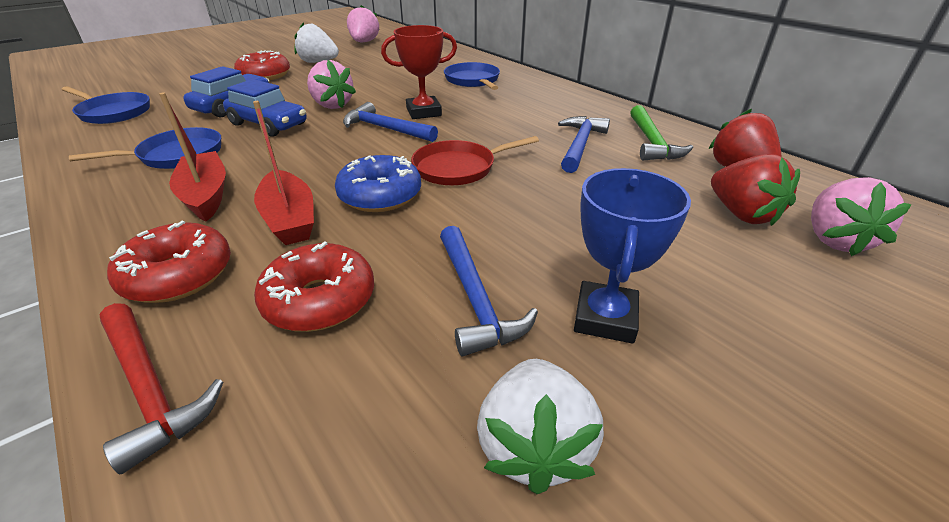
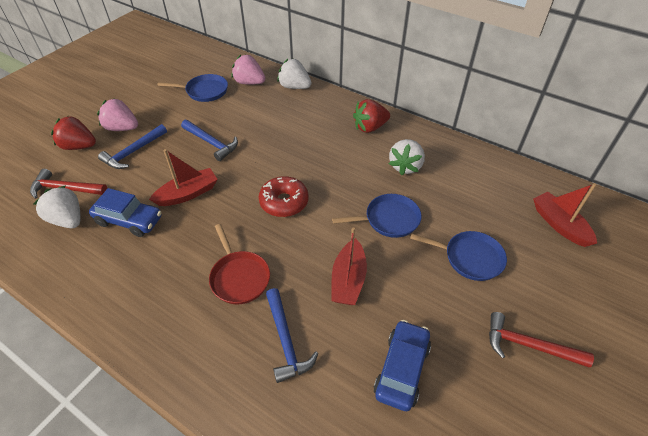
blue donut: 1 -> 0
blue trophy: 1 -> 0
green hammer: 1 -> 0
pink strawberry: 3 -> 2
red boat: 2 -> 3
red donut: 3 -> 1
red hammer: 1 -> 2
red trophy: 1 -> 0
white strawberry: 2 -> 3

